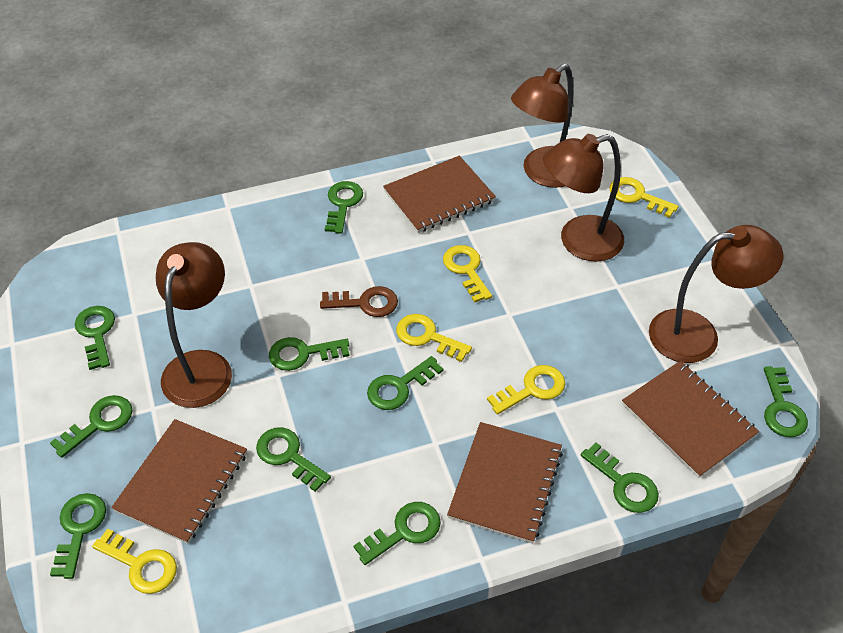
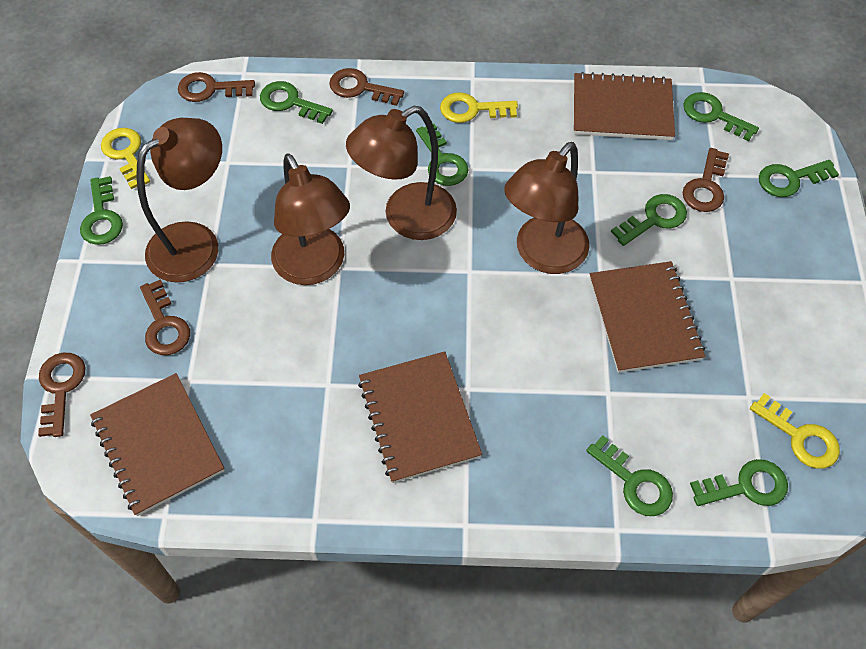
brown key: 1 -> 5
green key: 10 -> 8
yellow key: 5 -> 3

